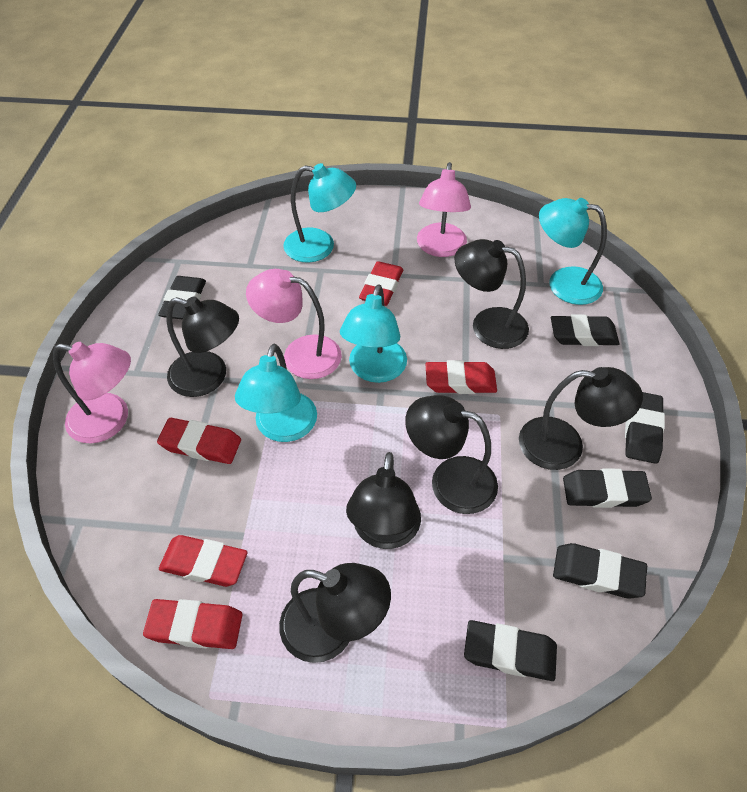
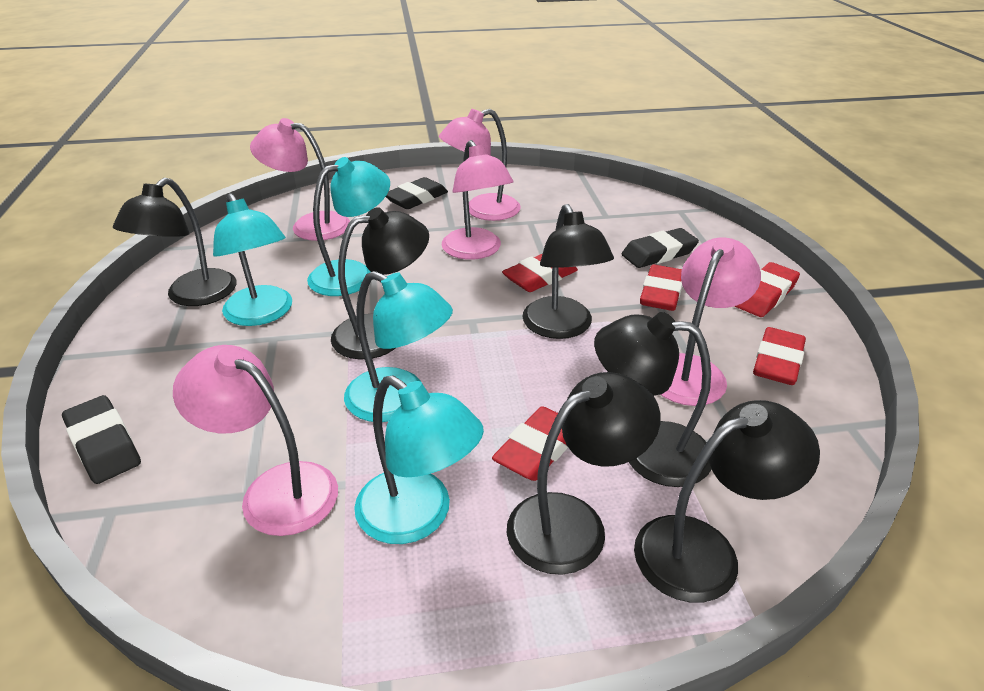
black eraser: 6 -> 3
pink lamp: 3 -> 5

